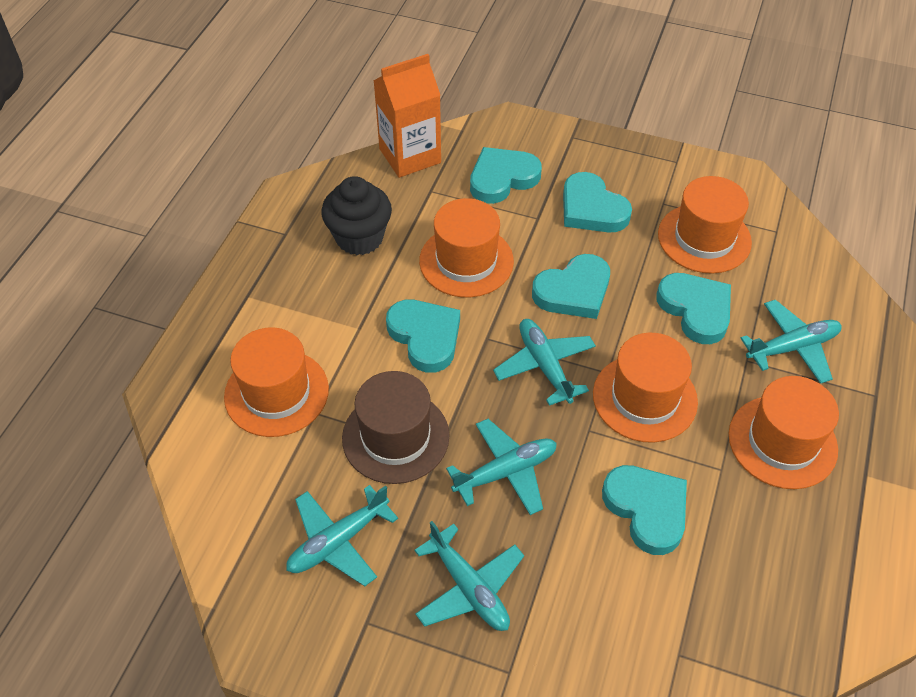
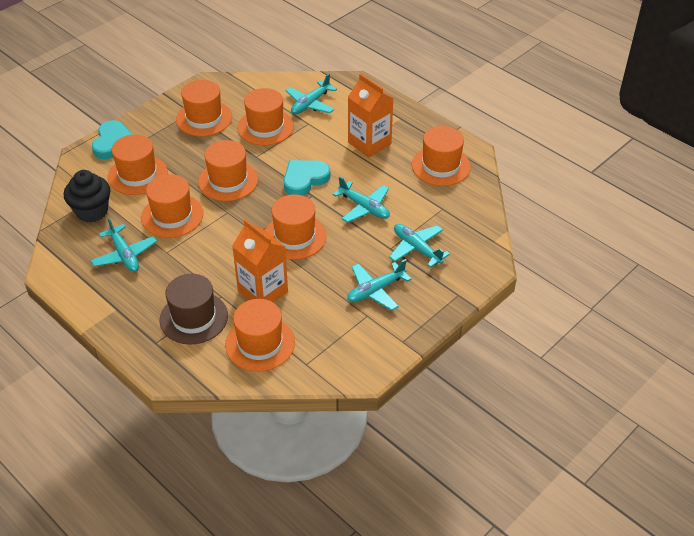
orange carton: 1 -> 2
orange hat: 5 -> 8
turquoise heart: 6 -> 2

